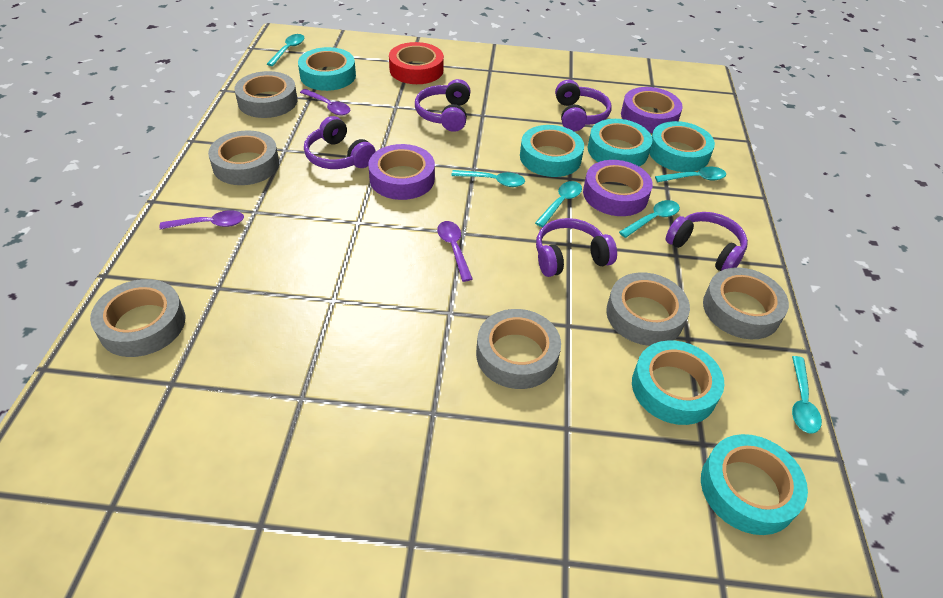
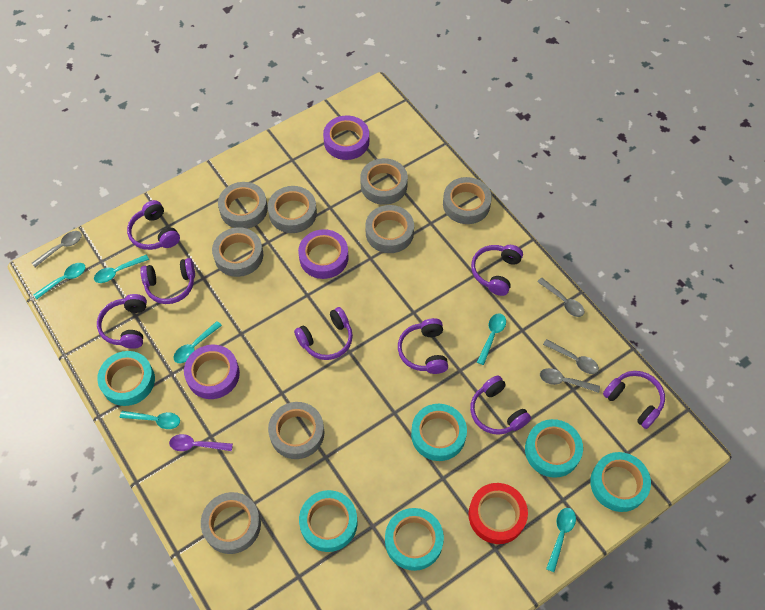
grey spoon: 0 -> 4
grey tape: 6 -> 8
purple headphones: 5 -> 8
purple spoon: 3 -> 1

